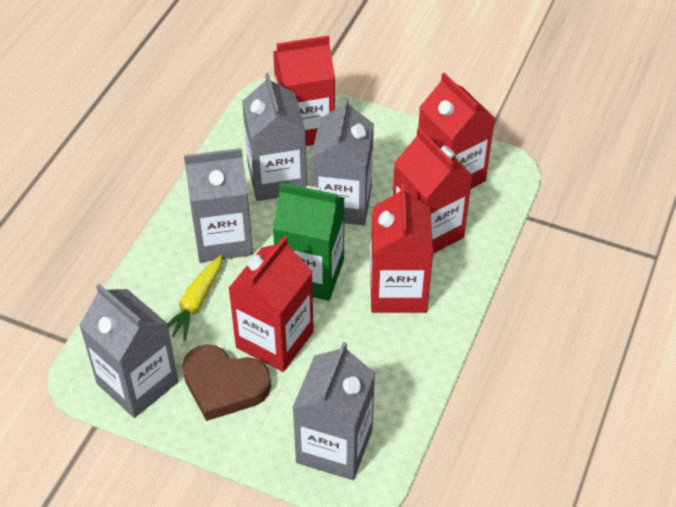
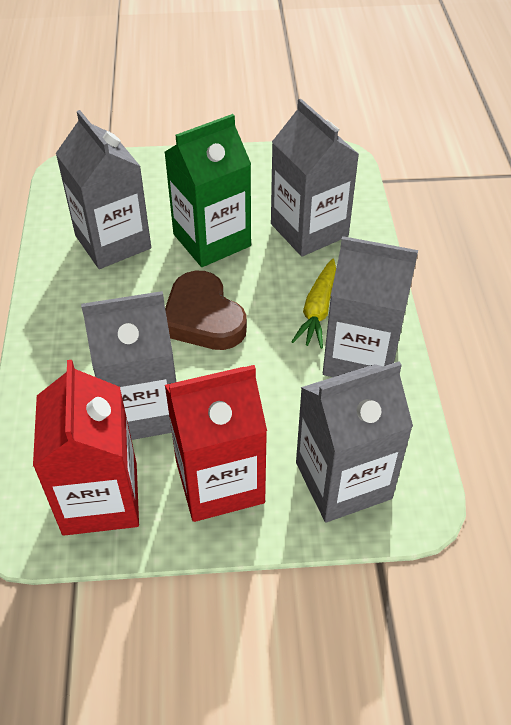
red carton: 5 -> 2

